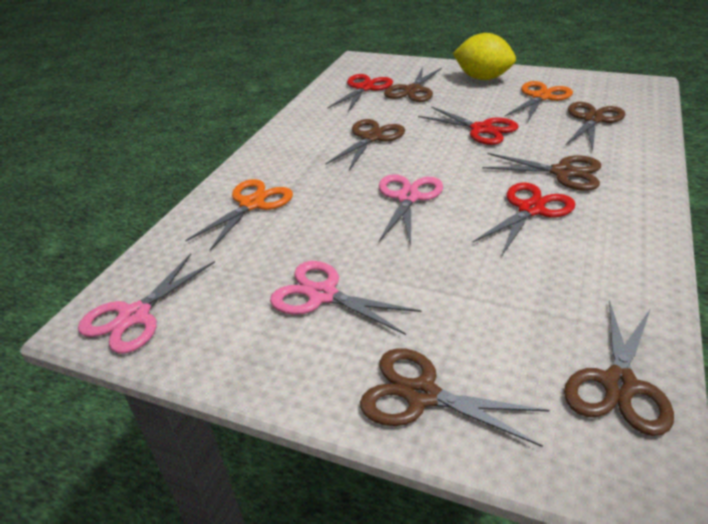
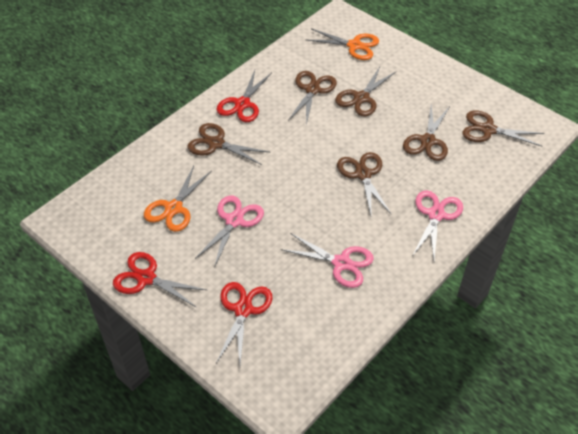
yellow lemon: 1 -> 0

